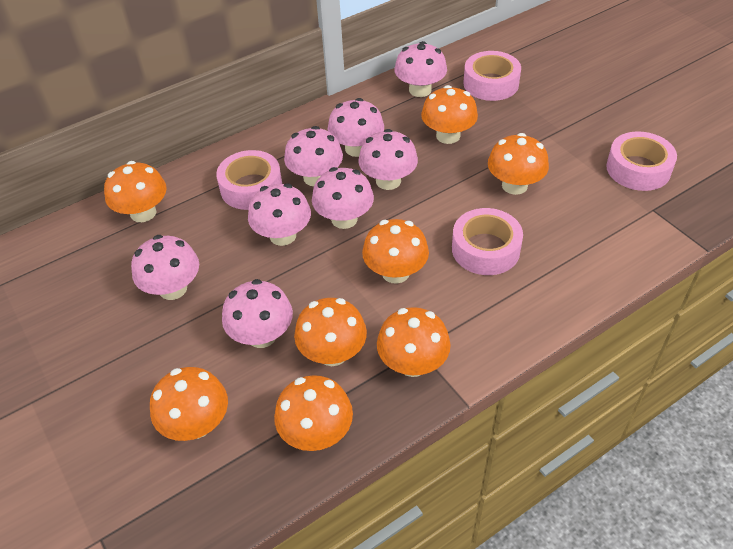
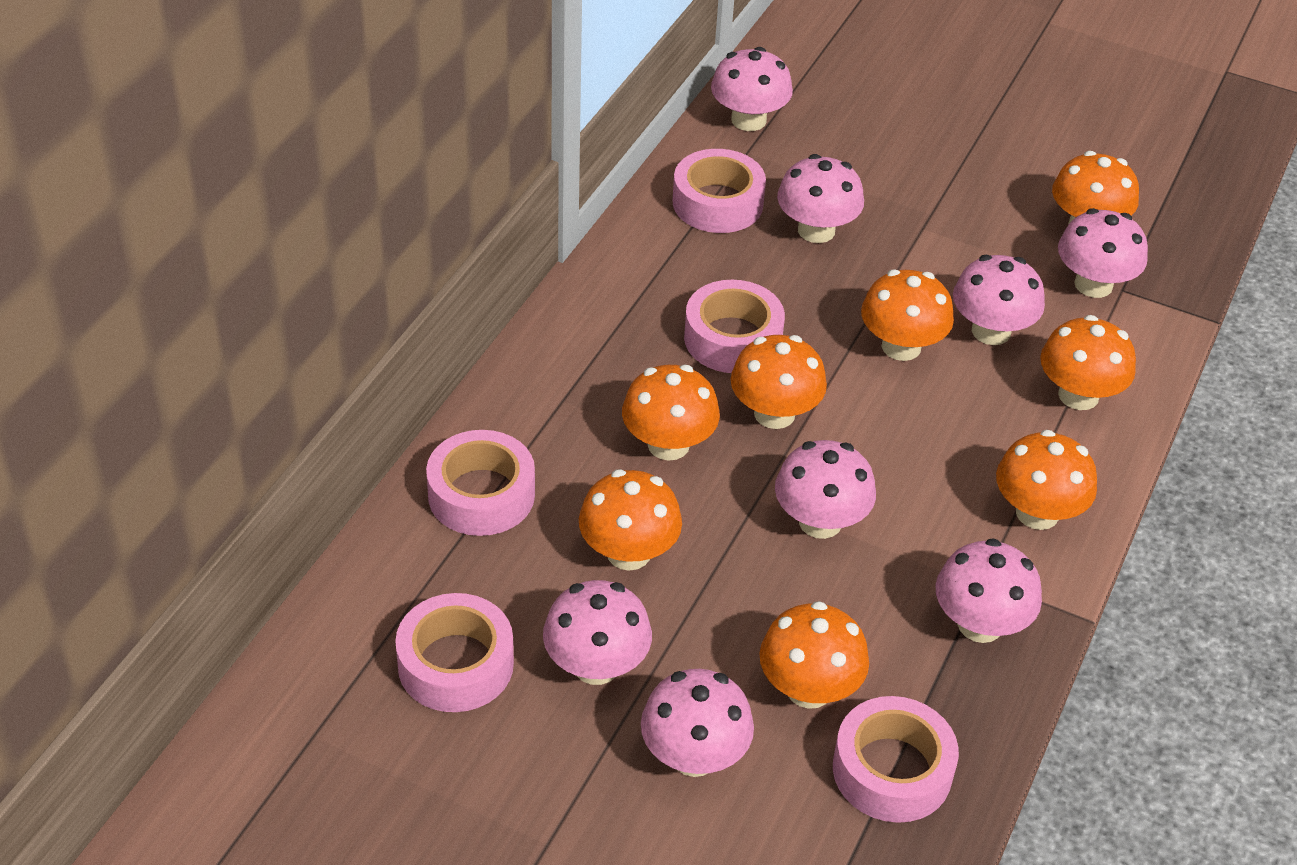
pink tape: 4 -> 5

